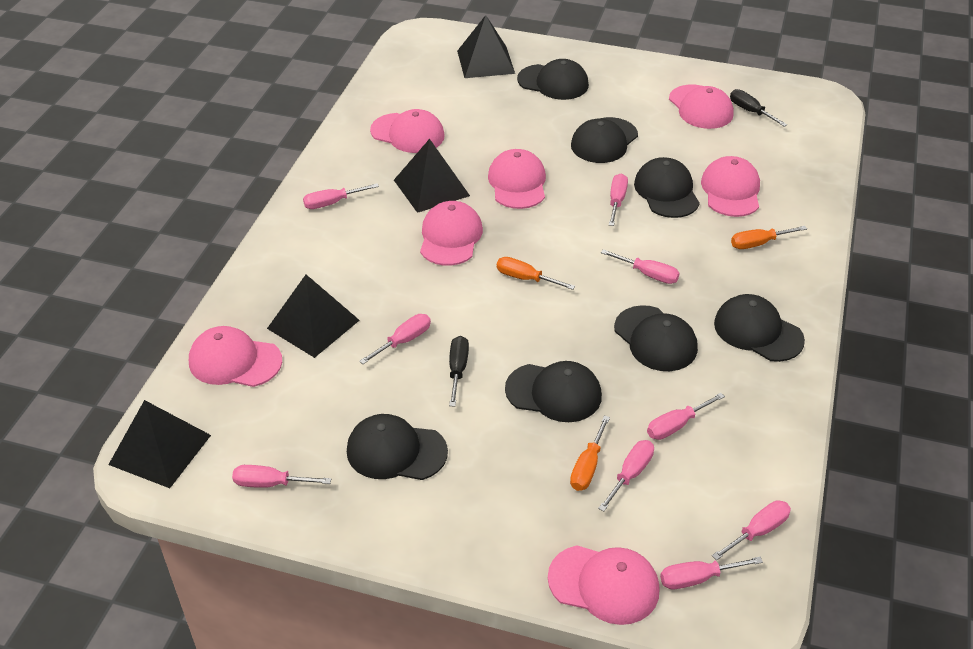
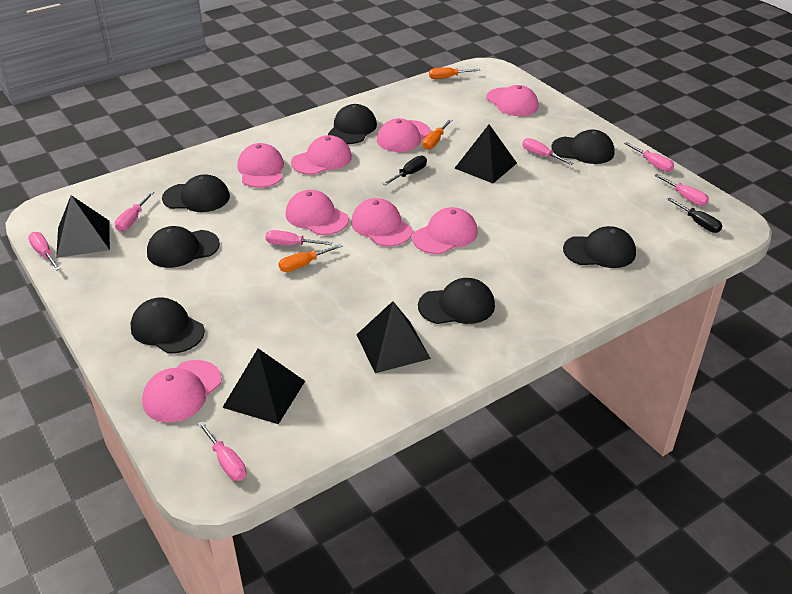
pink cap: 7 -> 8
pink screwdriver: 9 -> 7

